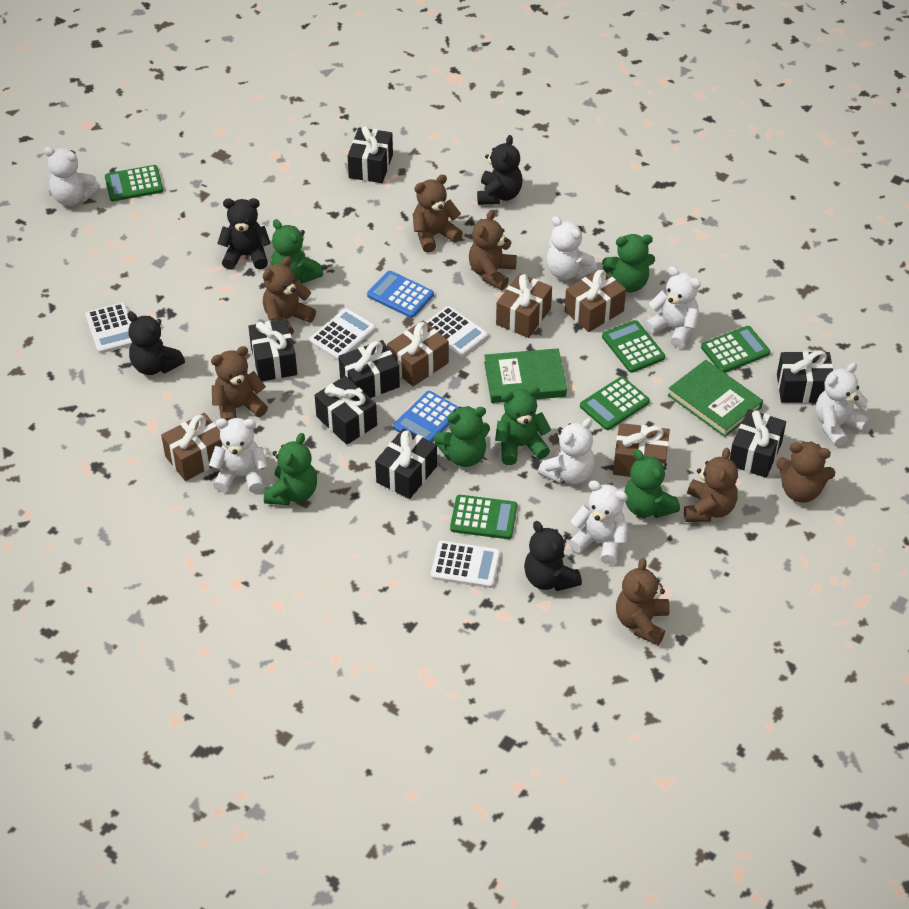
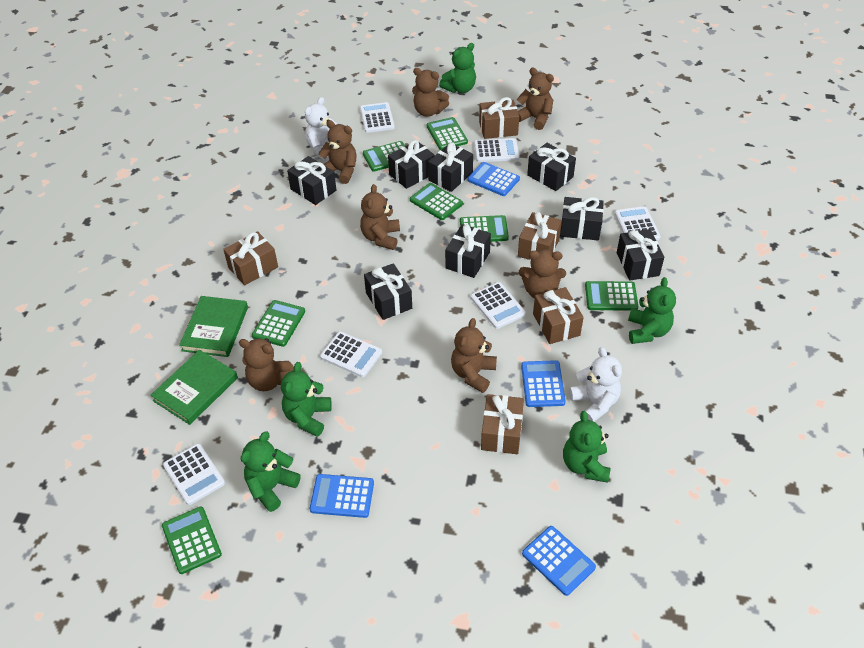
black gift: 7 -> 8
black teddy bear: 4 -> 0
blue calculator: 2 -> 4
green calculator: 5 -> 7
green teddy bear: 6 -> 5
white calculator: 4 -> 6
white teddy bear: 7 -> 2

